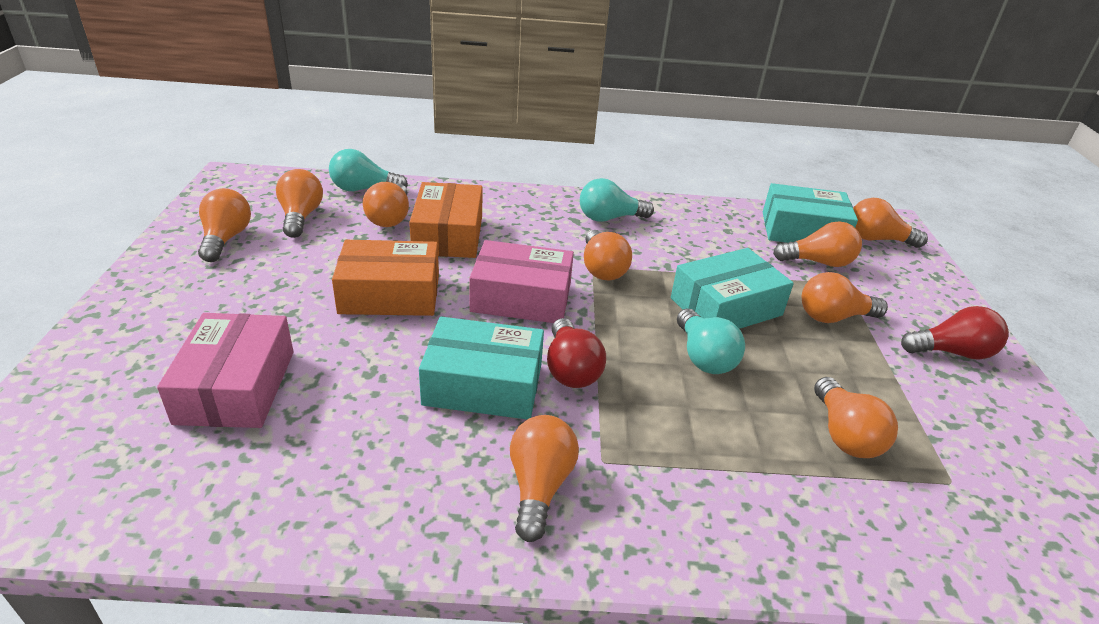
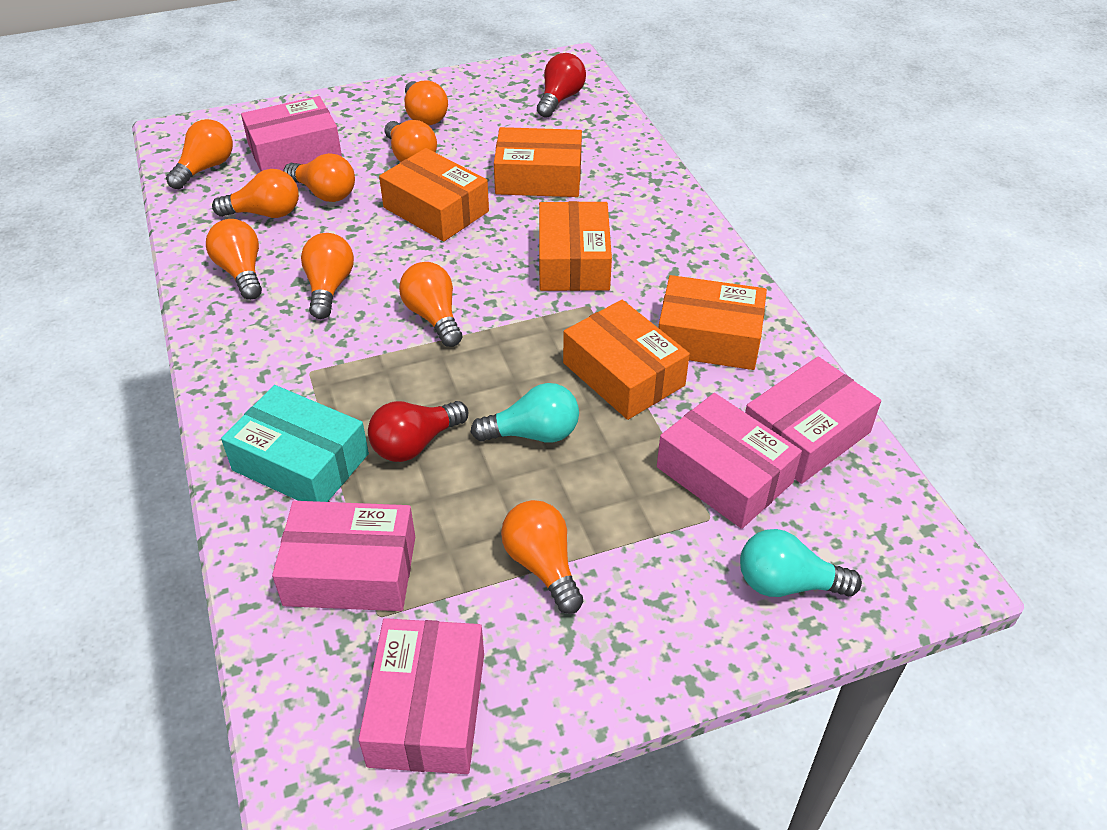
orange box: 2 -> 5
pink box: 2 -> 5
turquoise box: 3 -> 1
turquoise light bulb: 3 -> 2

